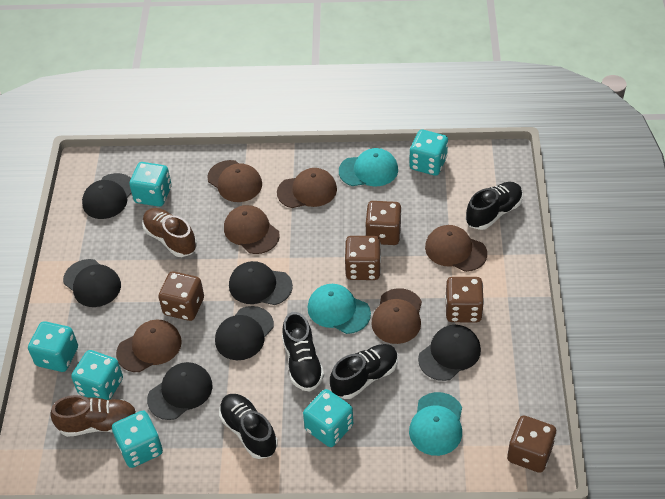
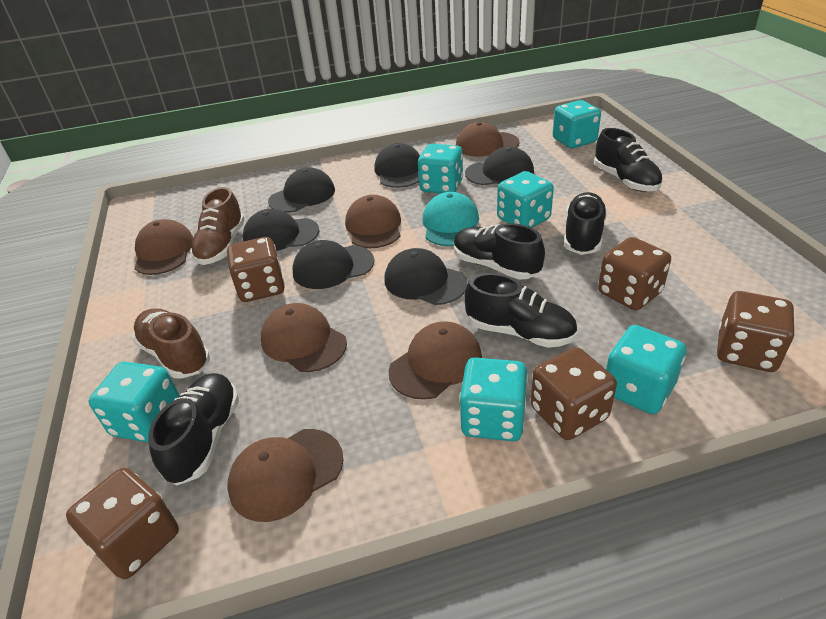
black shoe: 4 -> 5
turquoise cap: 3 -> 1

